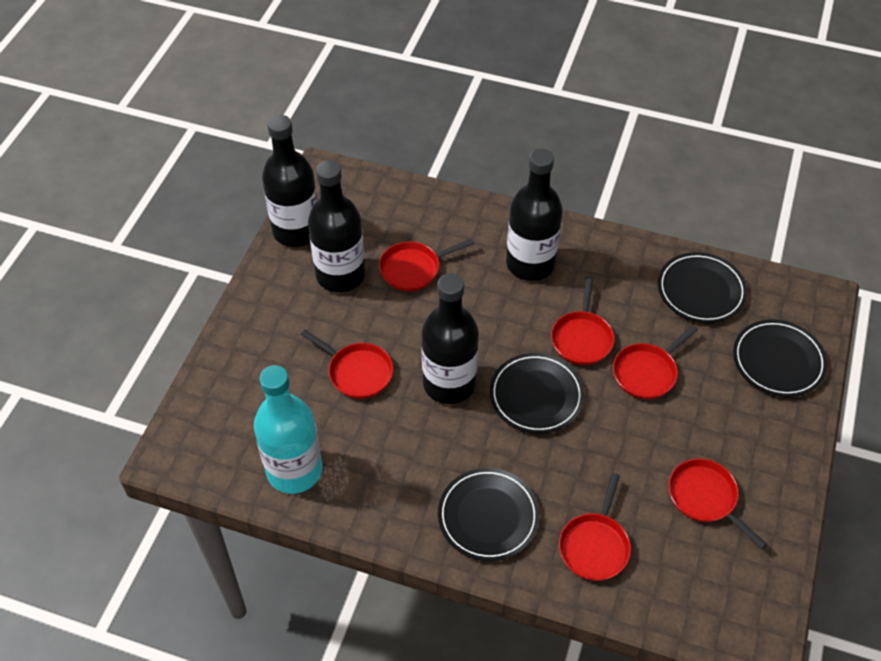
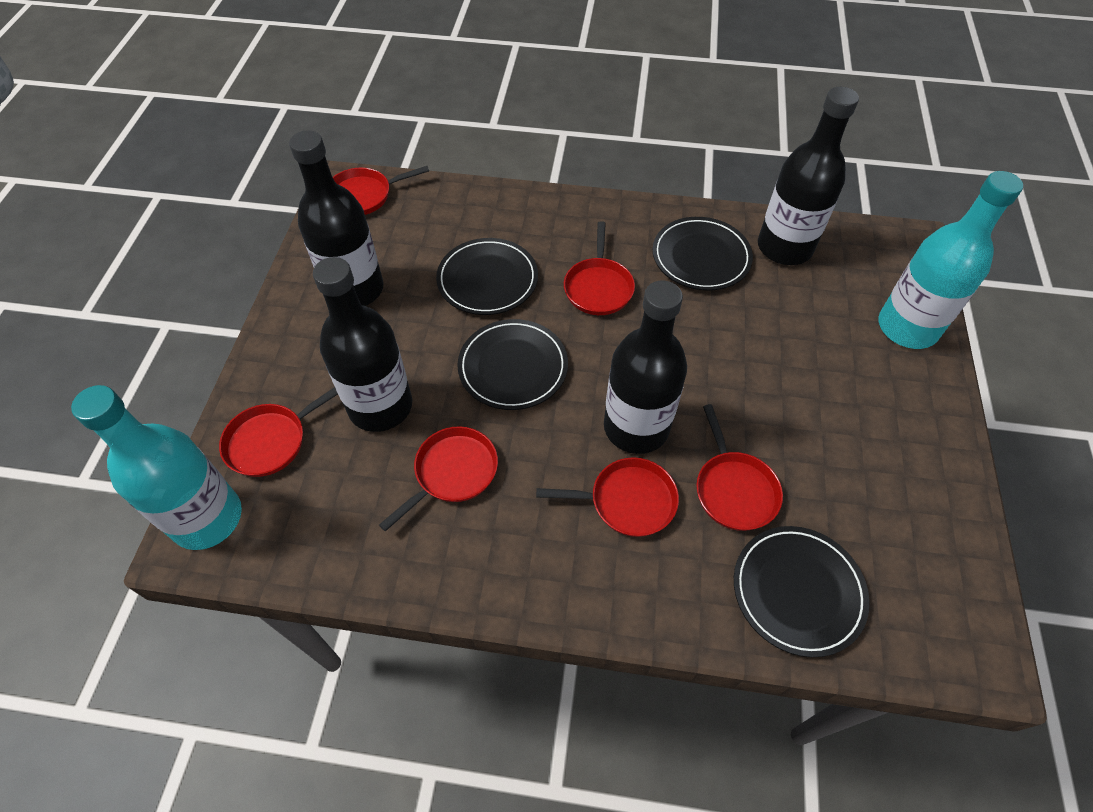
turquoise bottle: 1 -> 2

